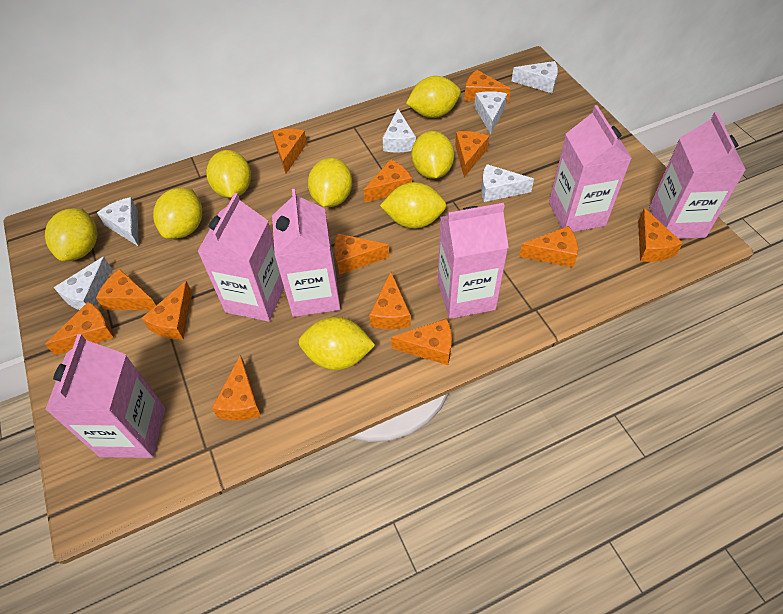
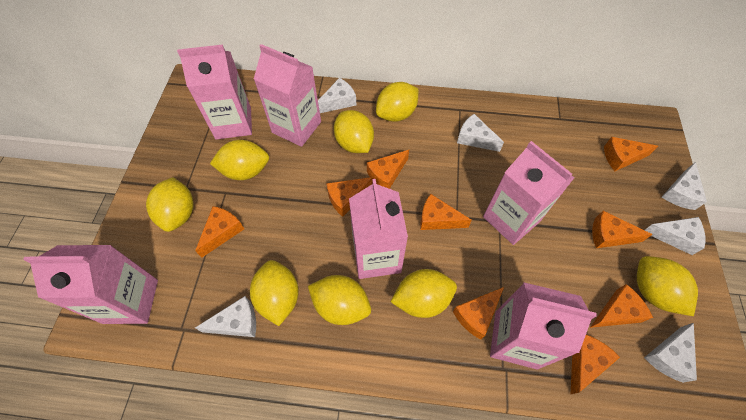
orange cheese: 13 -> 9

